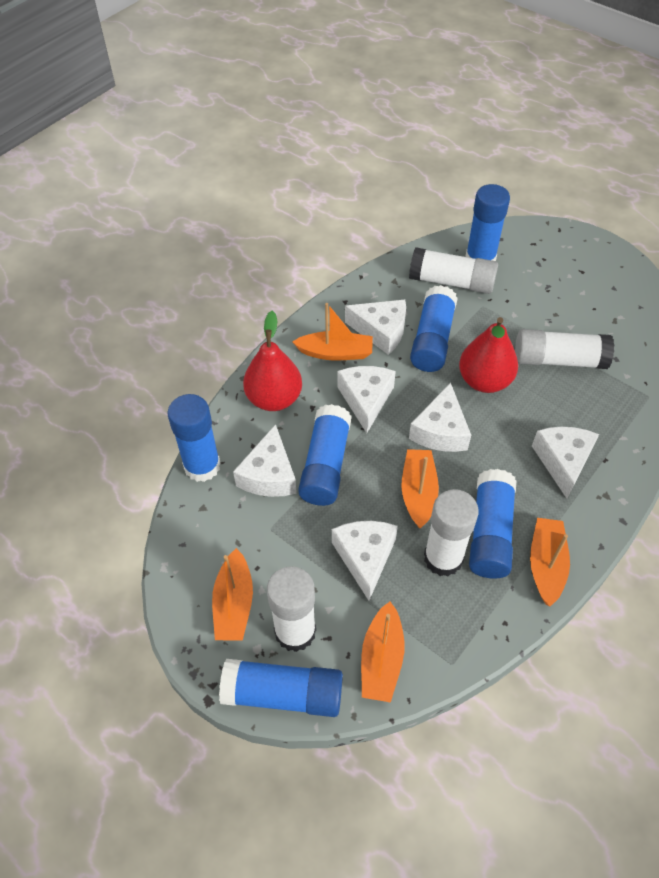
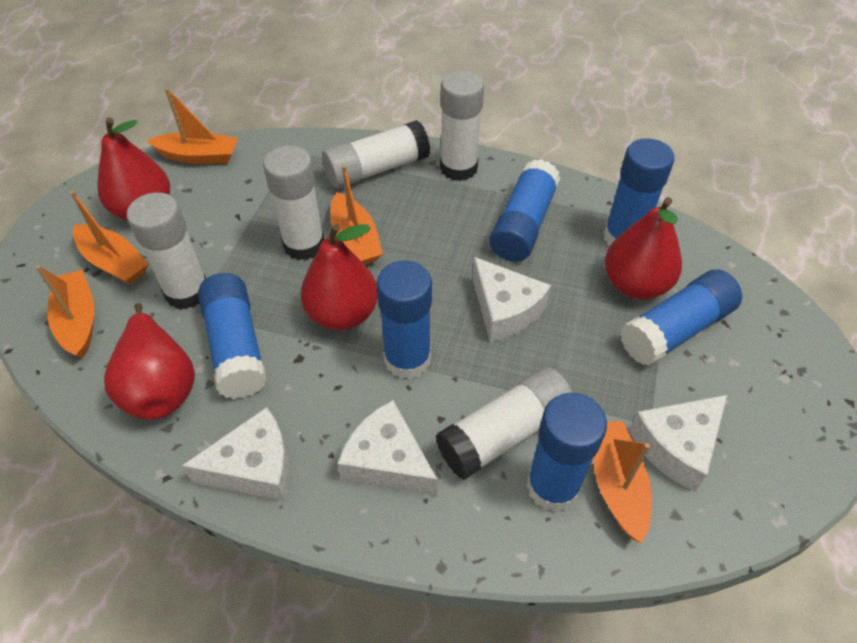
red pear: 2 -> 4
white cheese: 6 -> 4
white glue stick: 4 -> 5

